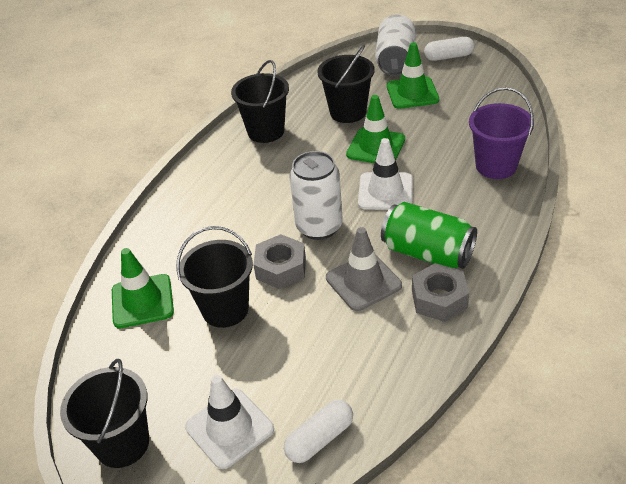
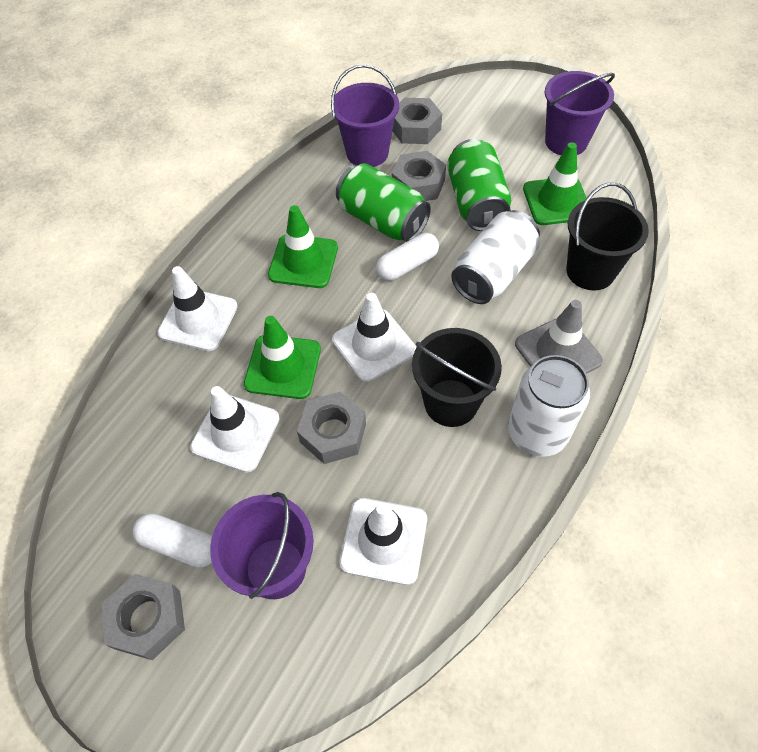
black bucket: 4 -> 2
green can: 1 -> 2
grey nut: 2 -> 4
purple bucket: 1 -> 3
white traffic cone: 2 -> 4

